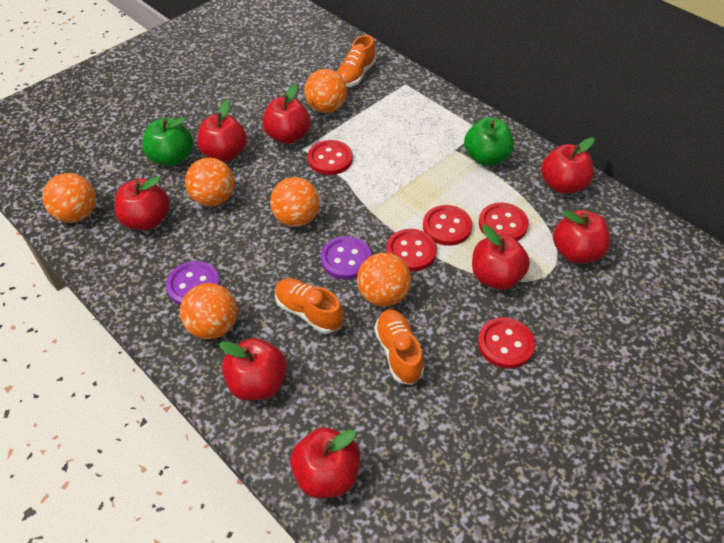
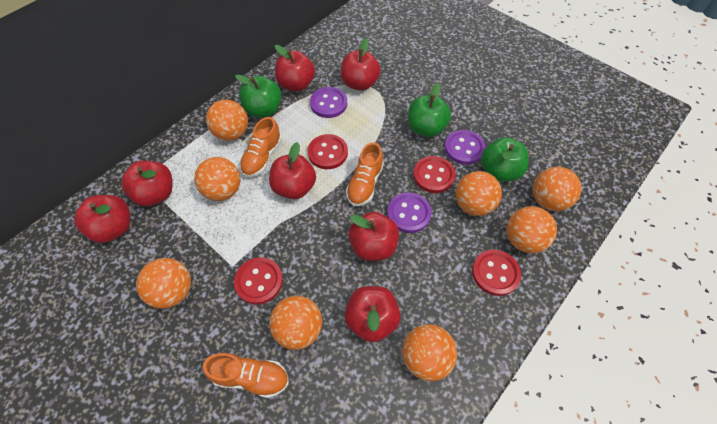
green apple: 2 -> 3
orange ball: 6 -> 8
purple button: 2 -> 3
red apple: 8 -> 7
red button: 5 -> 4

